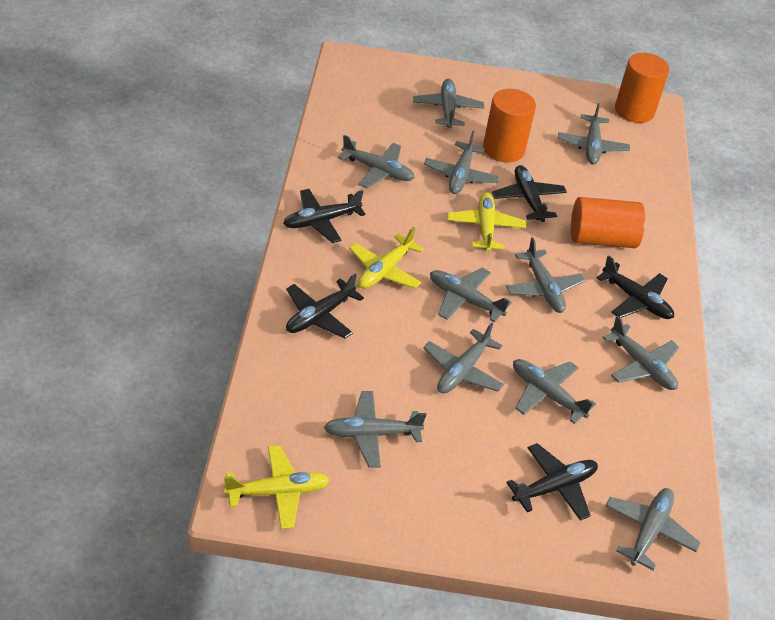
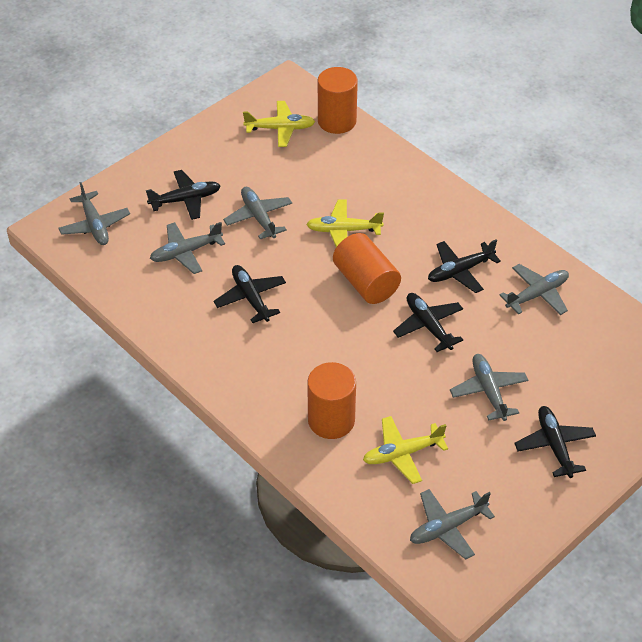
grey plane: 11 -> 6

